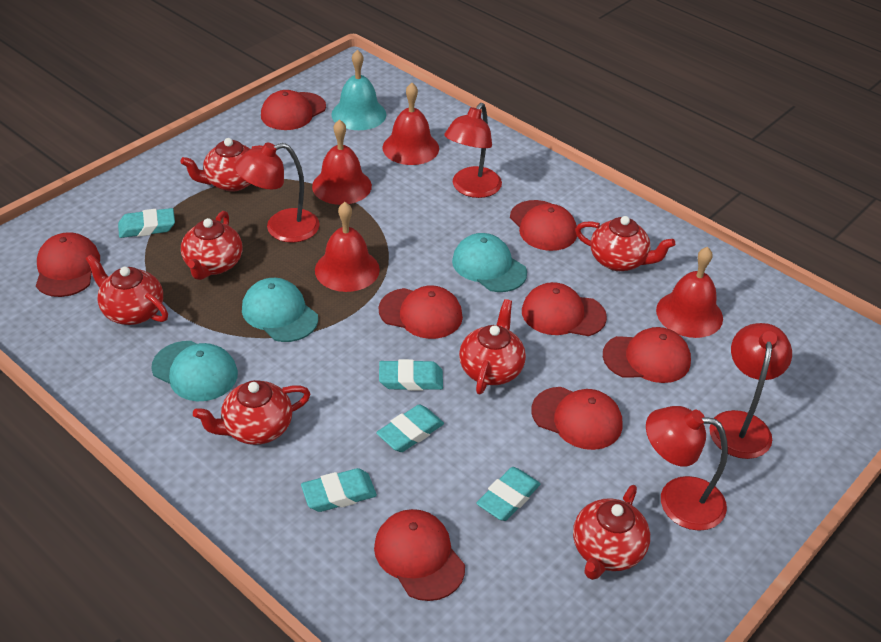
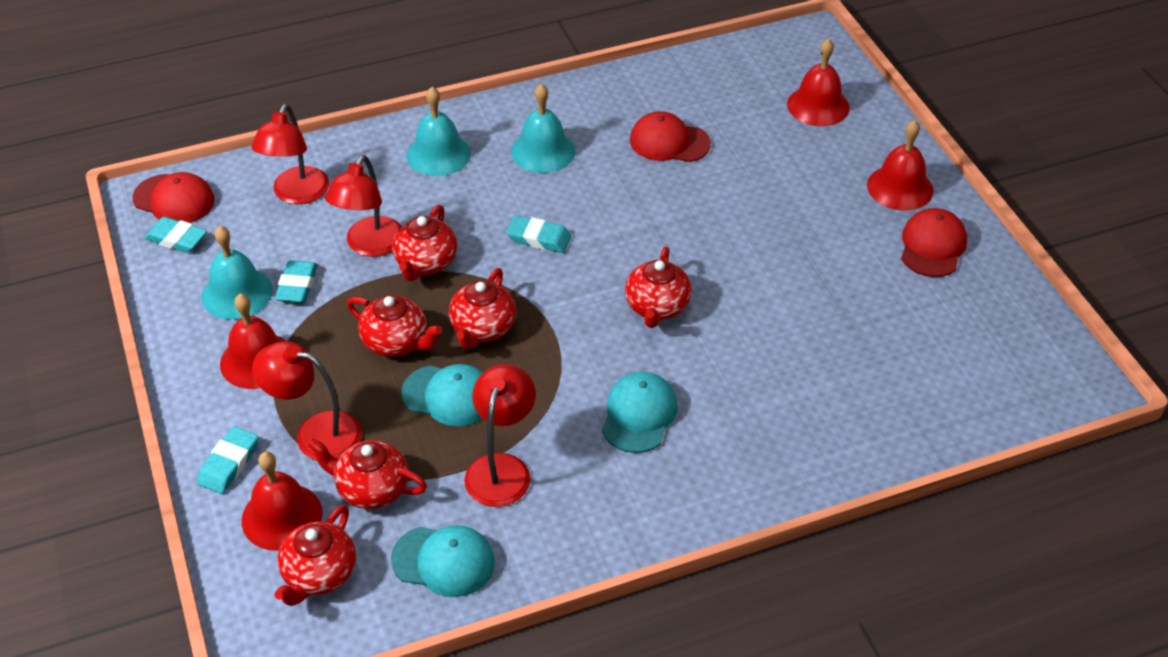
red cap: 8 -> 3
red teapot: 7 -> 6
turquoise bell: 1 -> 3
turquoise eraser: 5 -> 4

